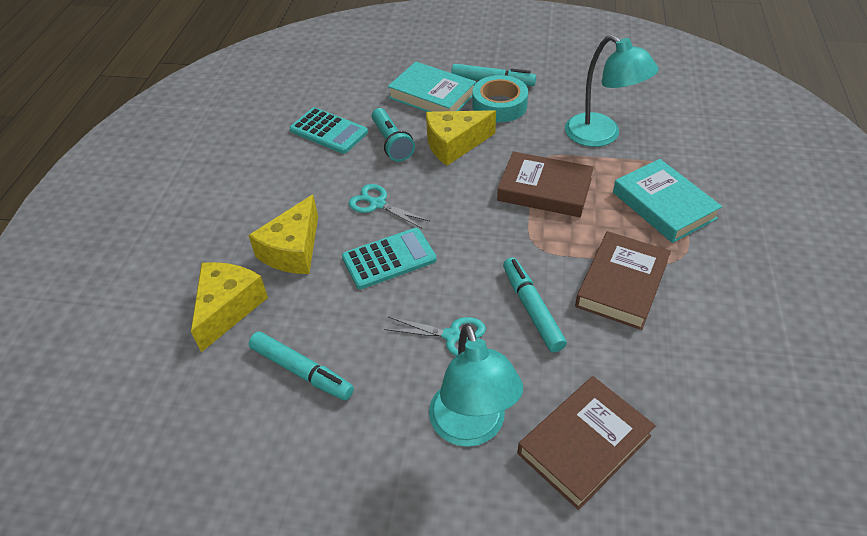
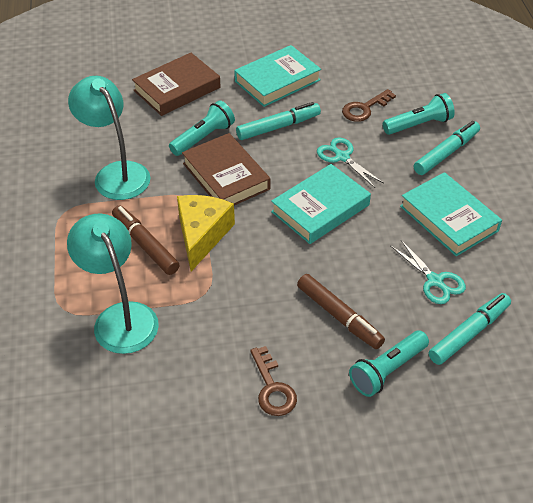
brown book: 3 -> 2
brown key: 0 -> 2
brown marker: 0 -> 2
turquoise book: 2 -> 3
turquoise calculator: 2 -> 0
turquoise flashlight: 1 -> 3
turquoise tape: 1 -> 0
yellow cheese: 3 -> 1

